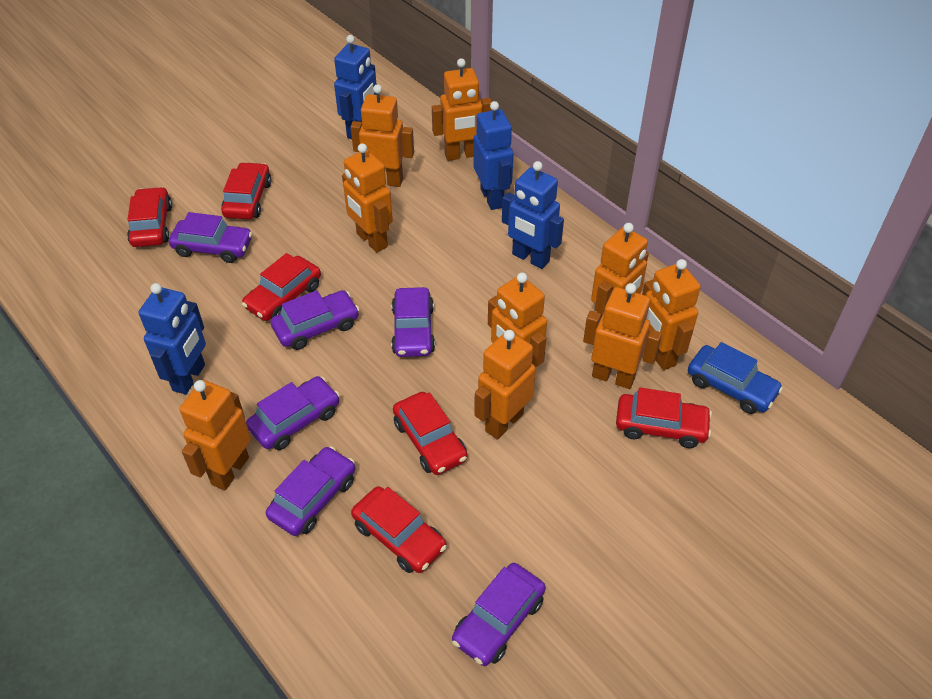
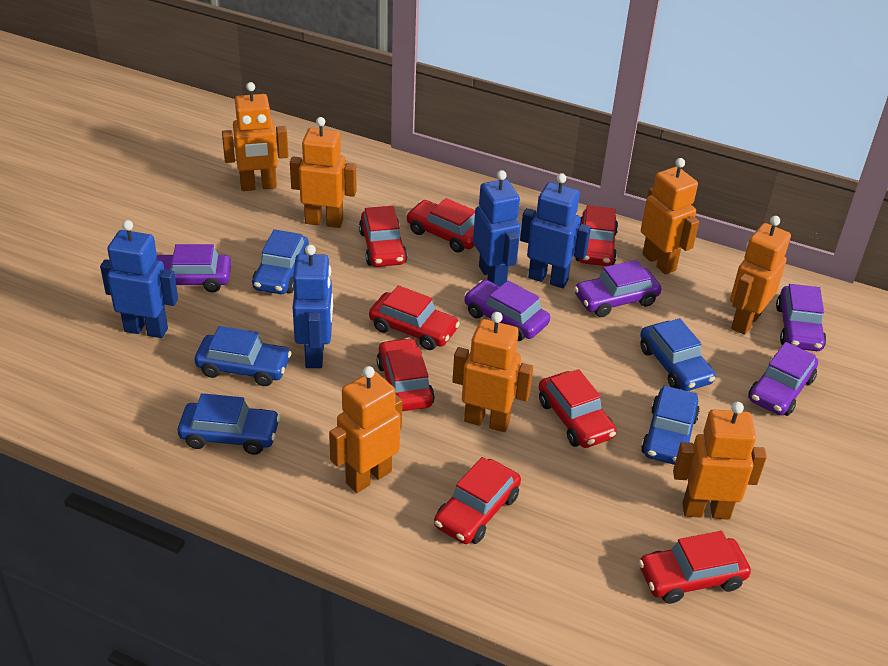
blue car: 1 -> 5
orange robot: 9 -> 7
purple car: 6 -> 5
red car: 6 -> 8

